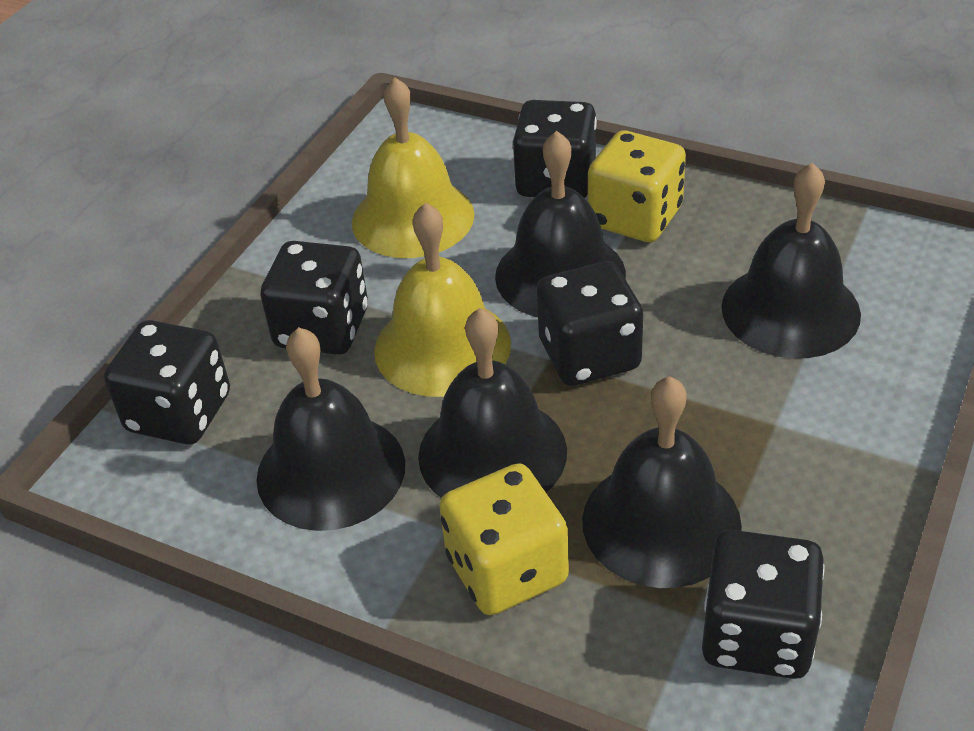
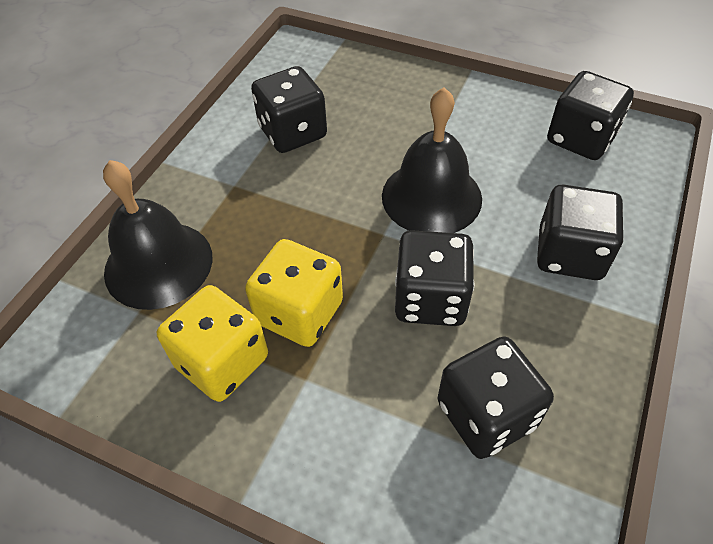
black bell: 5 -> 2
yellow bell: 2 -> 0

